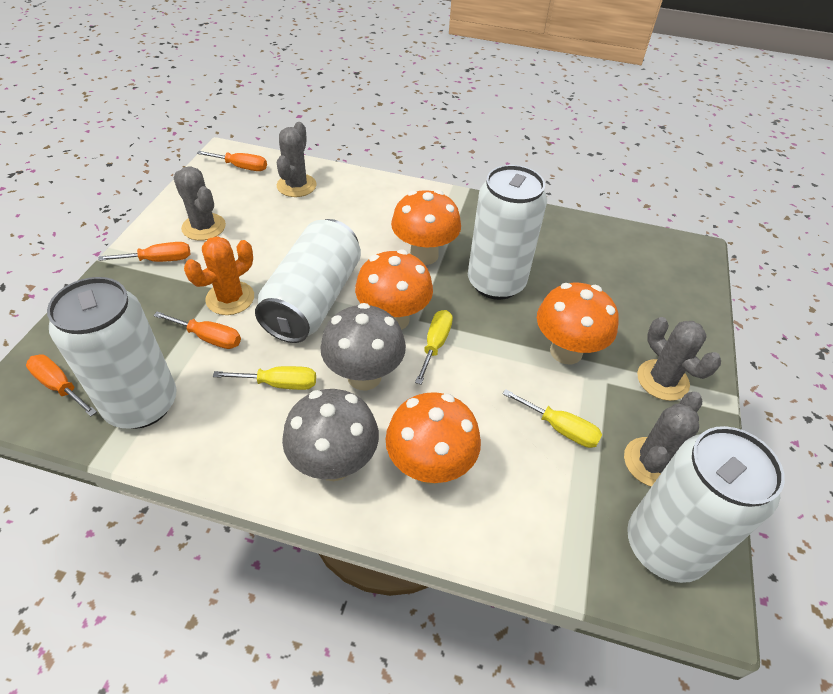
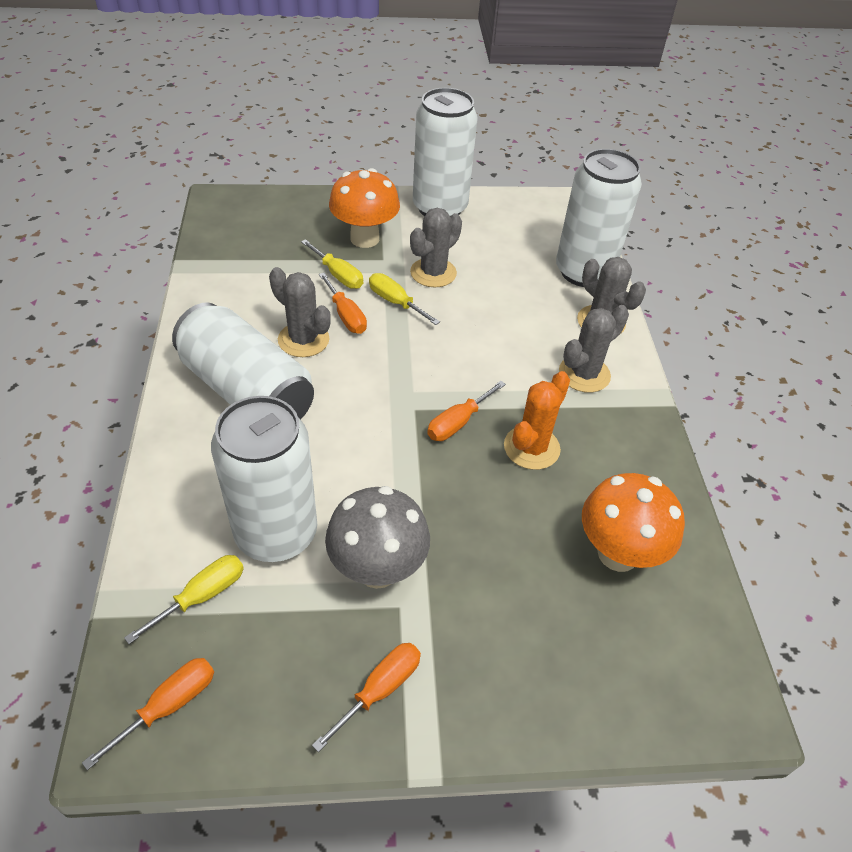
grey mushroom: 2 -> 1
orange mushroom: 4 -> 2

